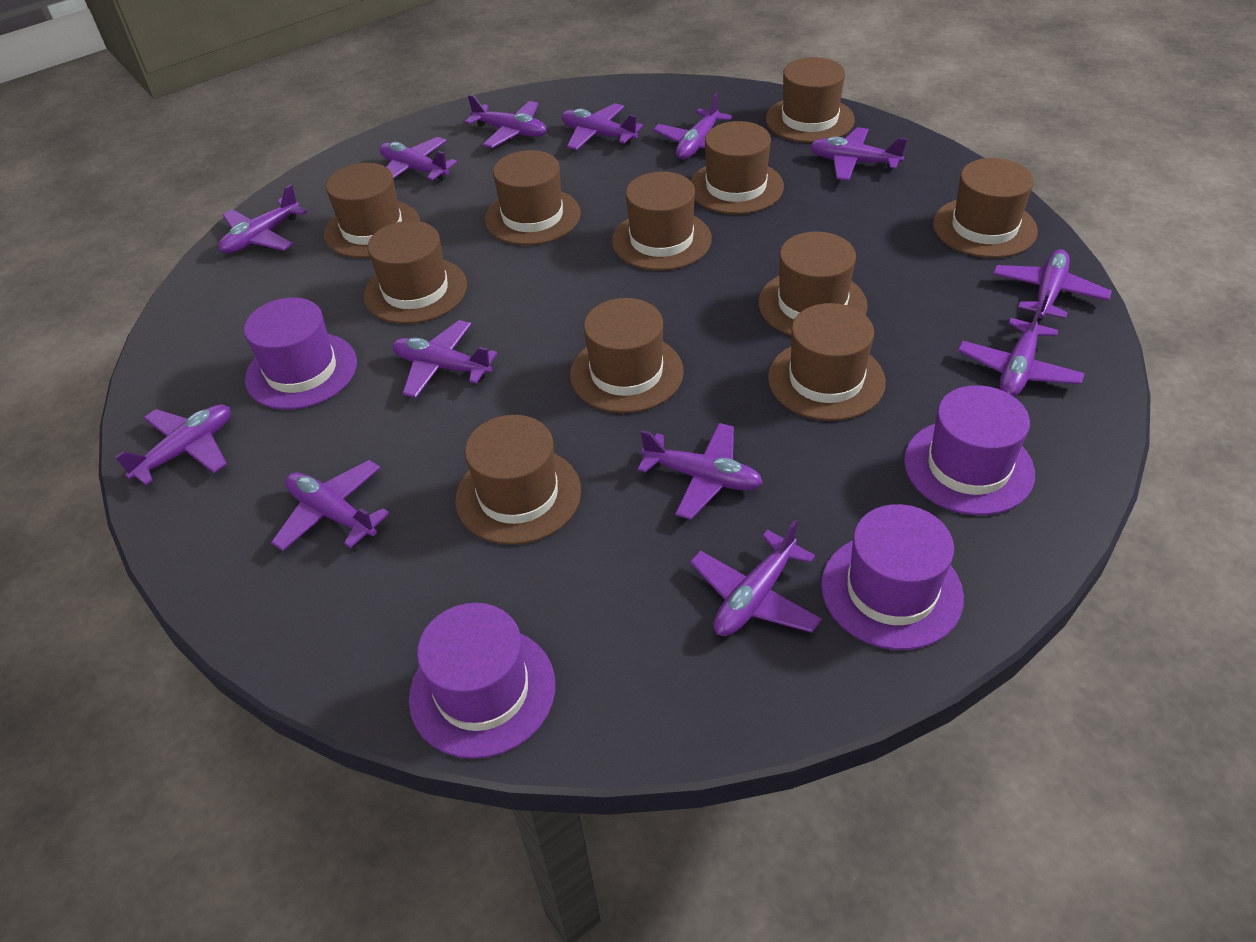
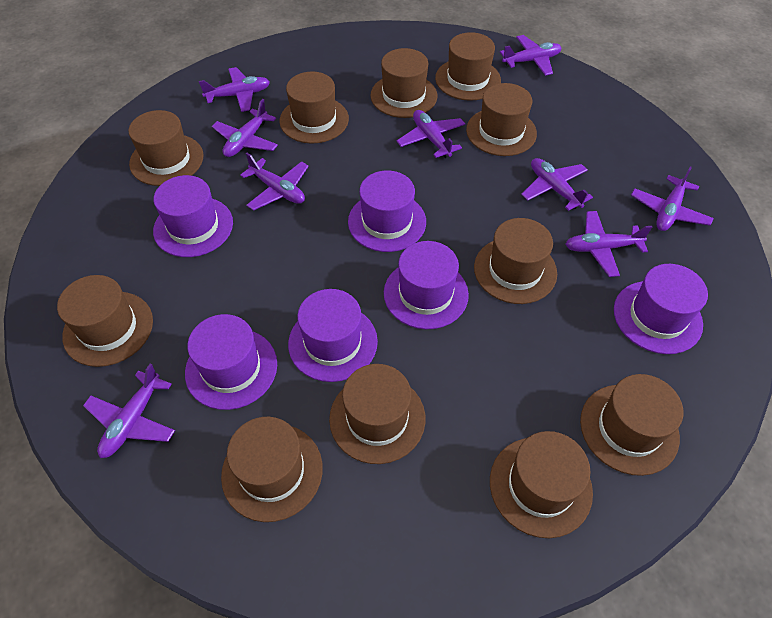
purple hat: 4 -> 6
purple plane: 13 -> 9

